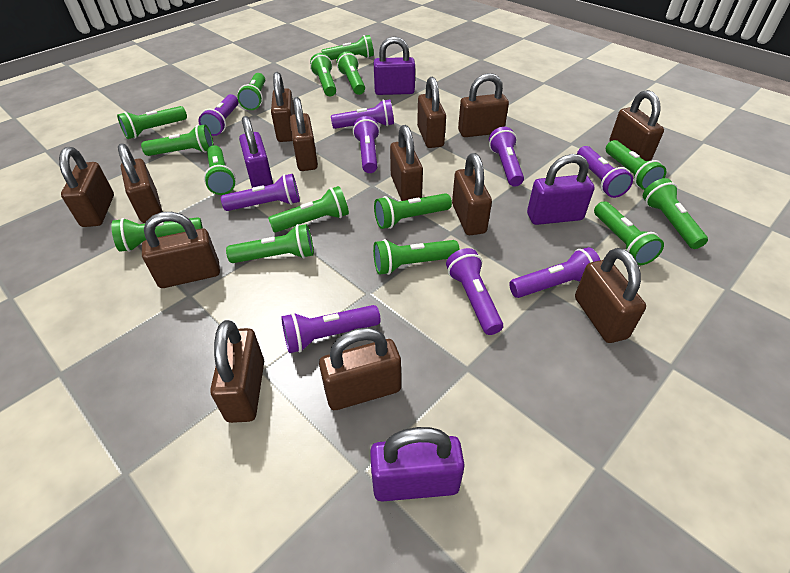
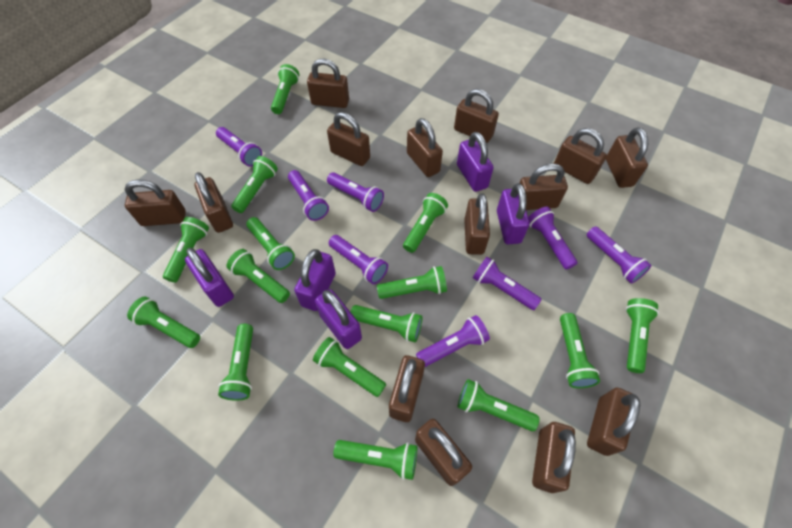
brown padlock: 13 -> 14
purple flashlight: 9 -> 8
purple padlock: 4 -> 5

